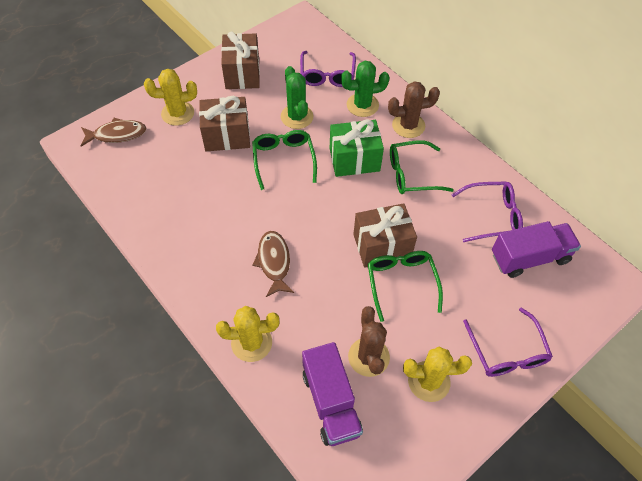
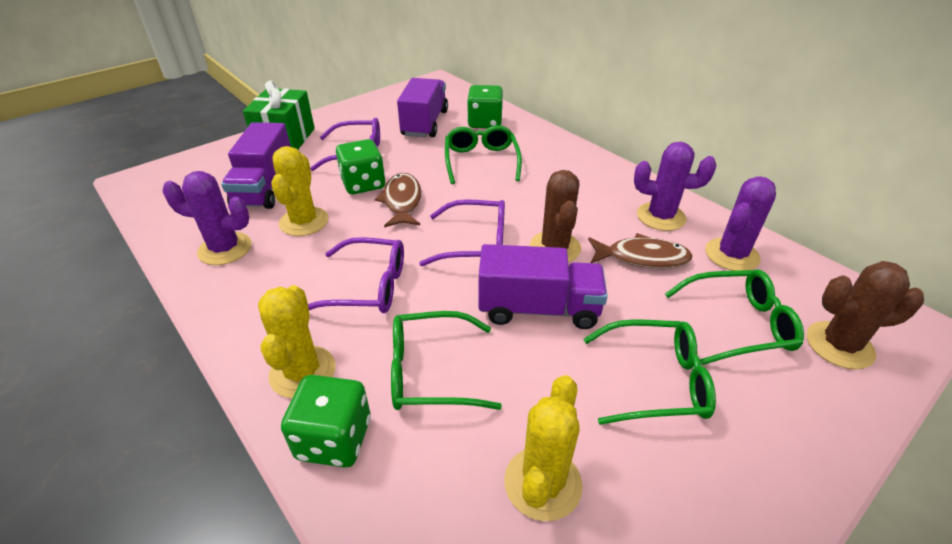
brown gift: 3 -> 0
green cactus: 2 -> 0
green dice: 0 -> 3
green glasses: 3 -> 4
purple cactus: 0 -> 3
purple truck: 2 -> 3

